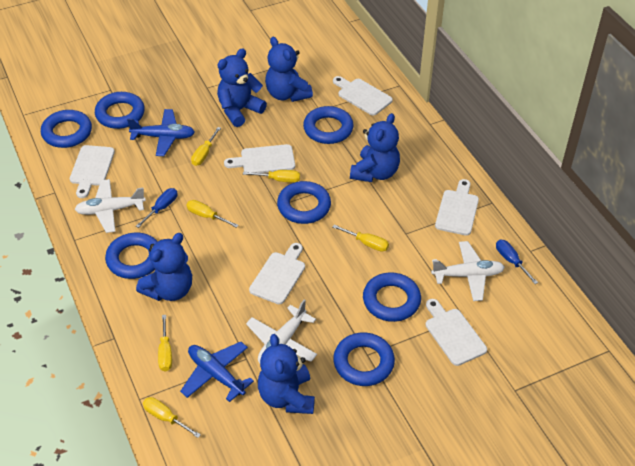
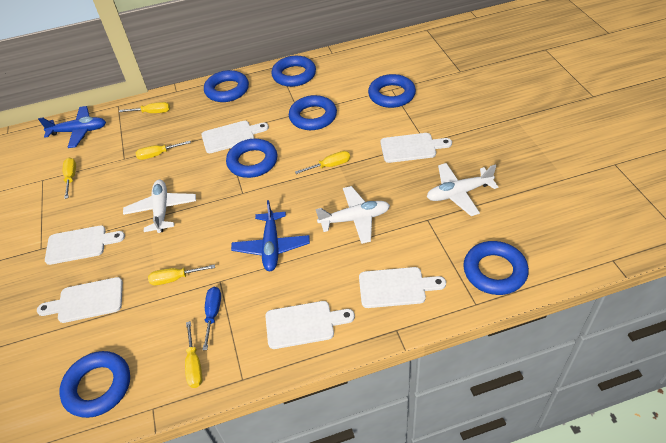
blue screwdriver: 2 -> 1
blue teddy bear: 5 -> 0

